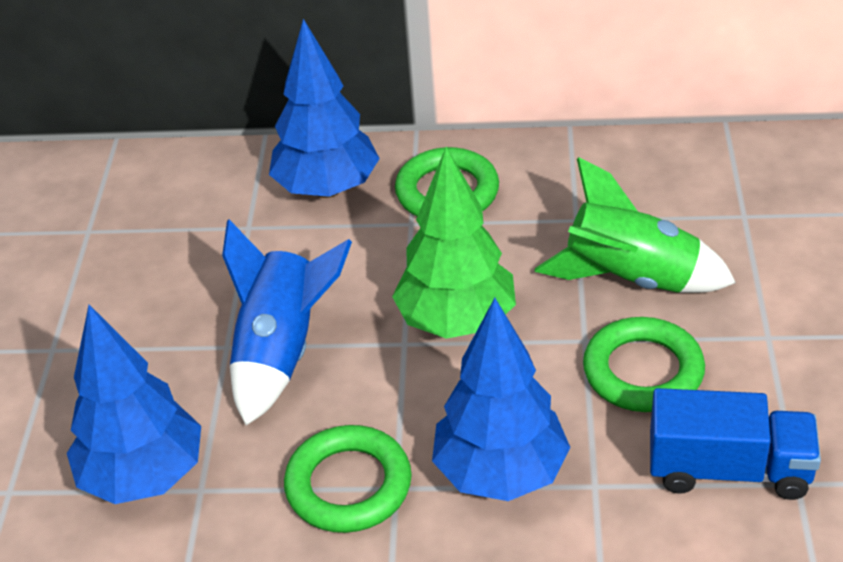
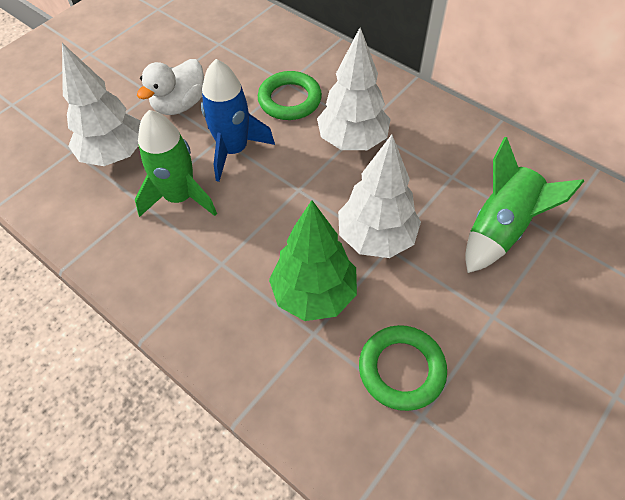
blue tree: 3 -> 0
blue truck: 1 -> 0
green ring: 3 -> 2
green rocket: 1 -> 2
white duck: 0 -> 1
white tree: 0 -> 3

